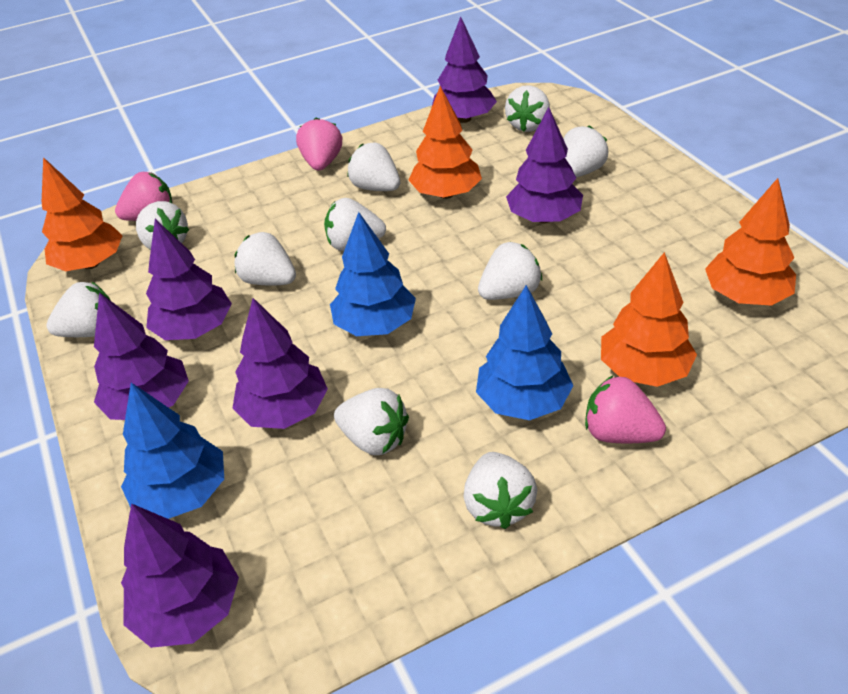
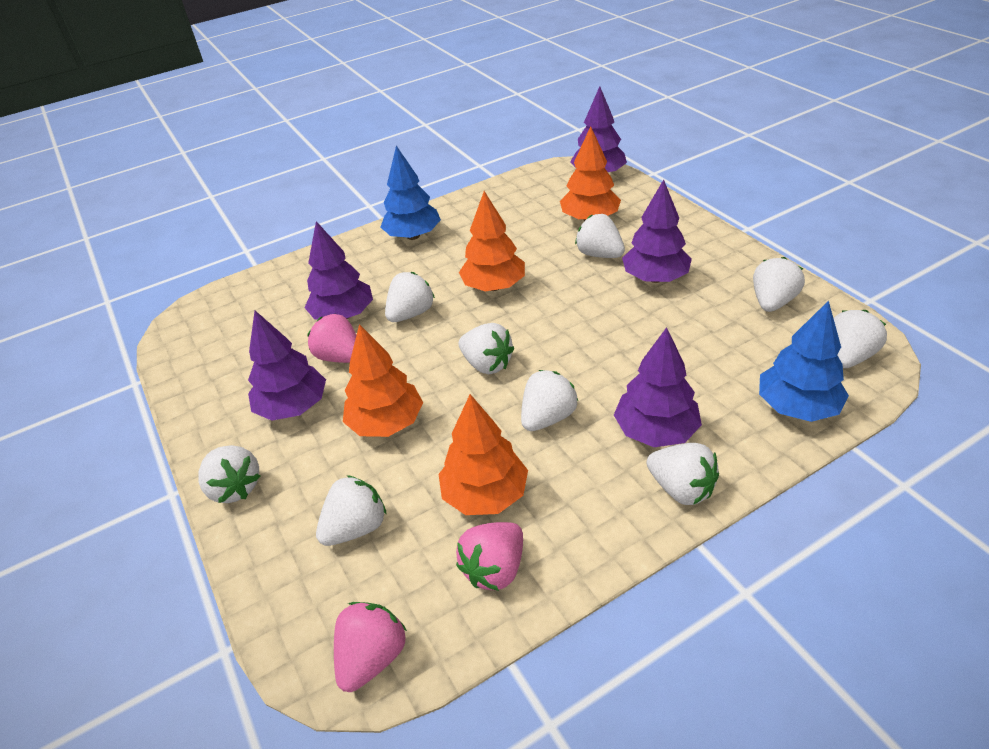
blue tree: 3 -> 2
purple tree: 6 -> 5
white strawberry: 10 -> 9

